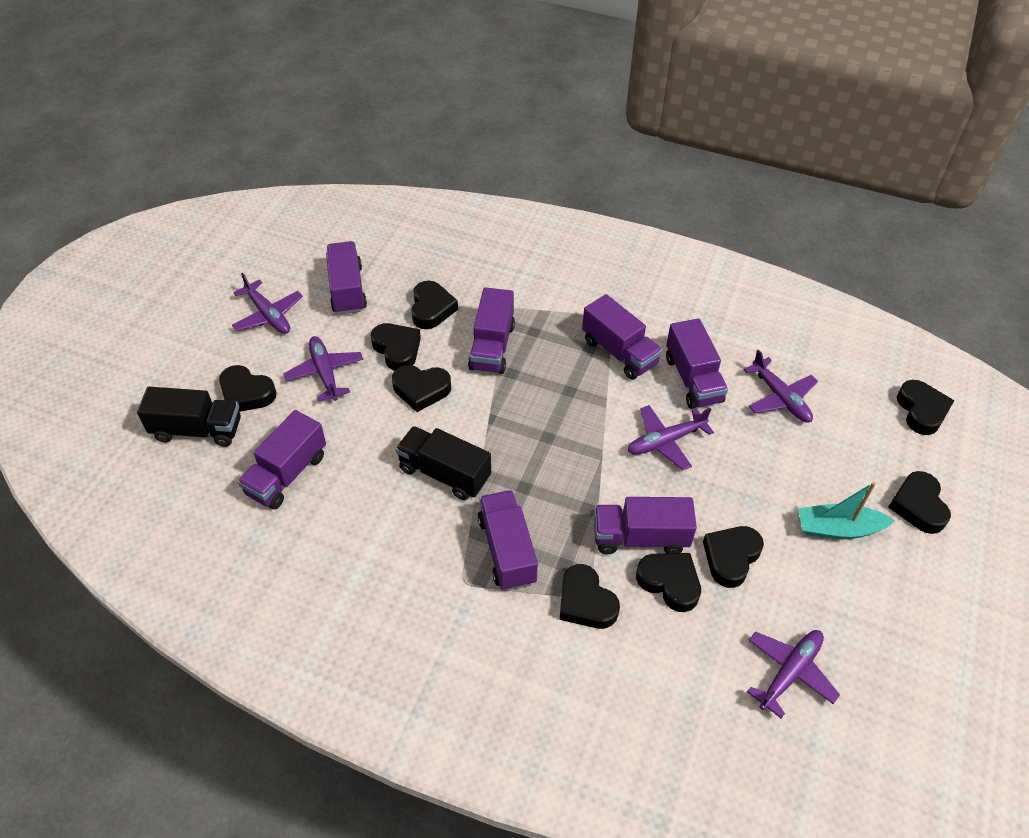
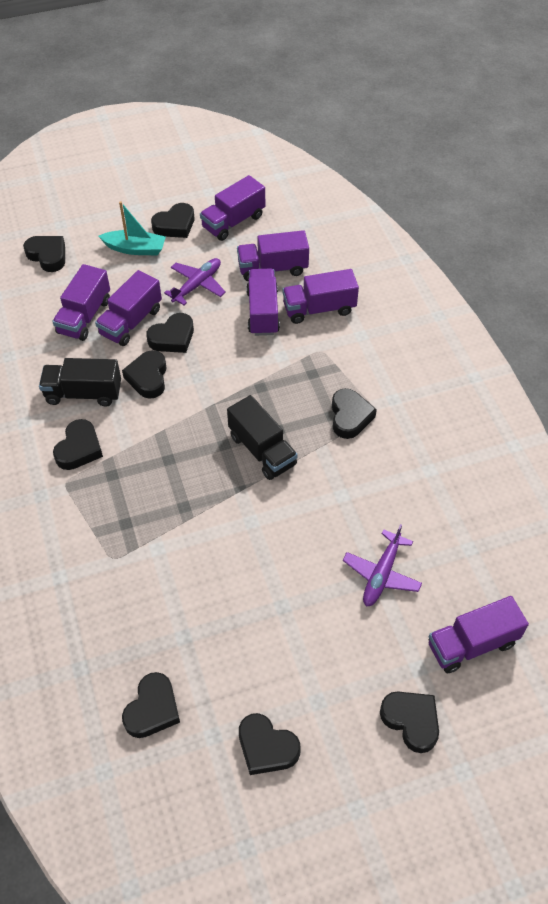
purple plane: 5 -> 2

